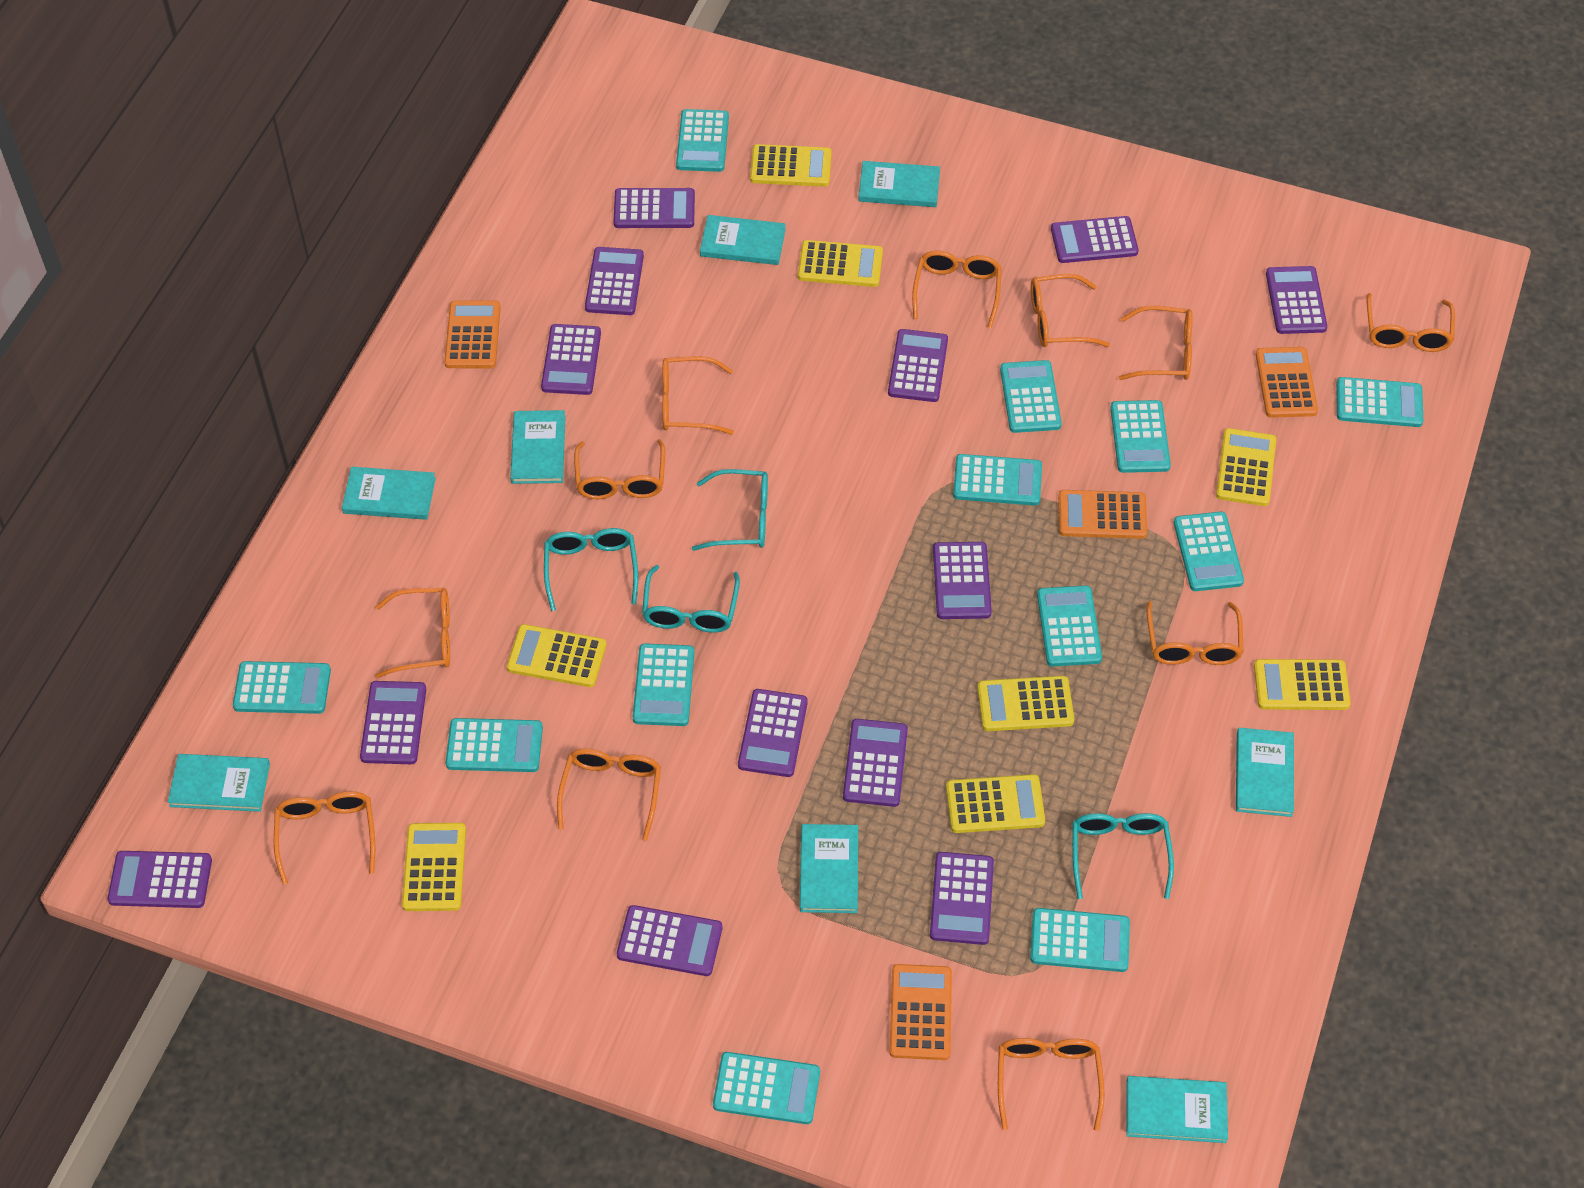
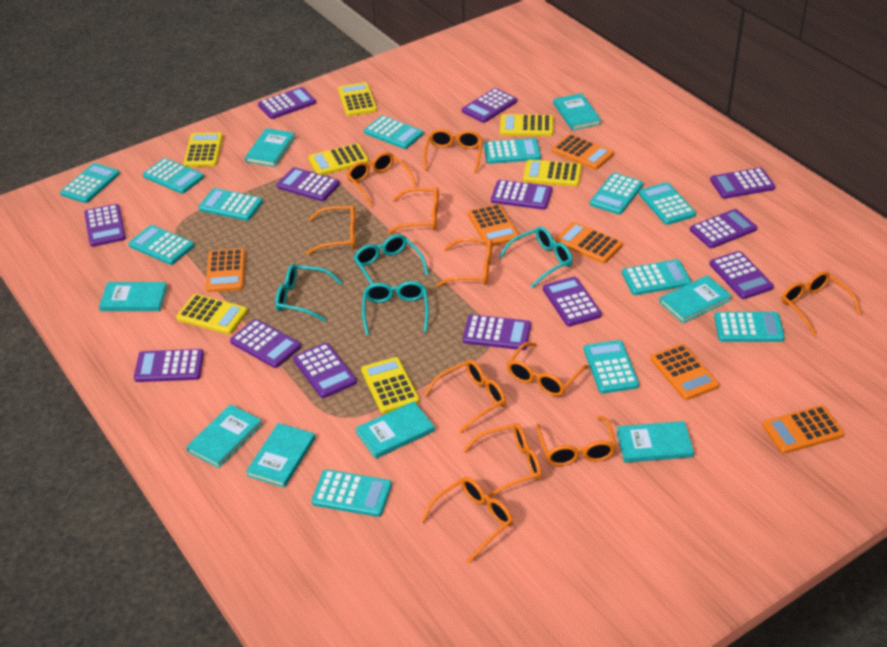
orange calculator: 4 -> 6
yellow calculator: 8 -> 7

